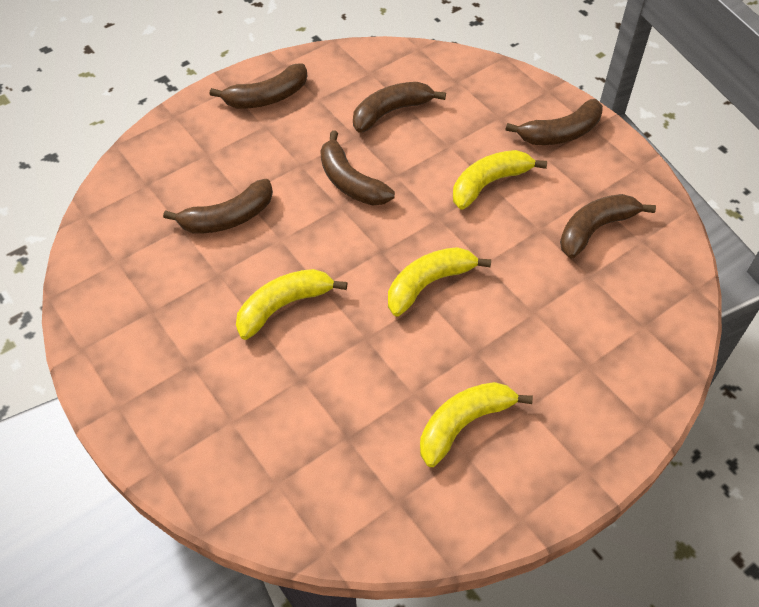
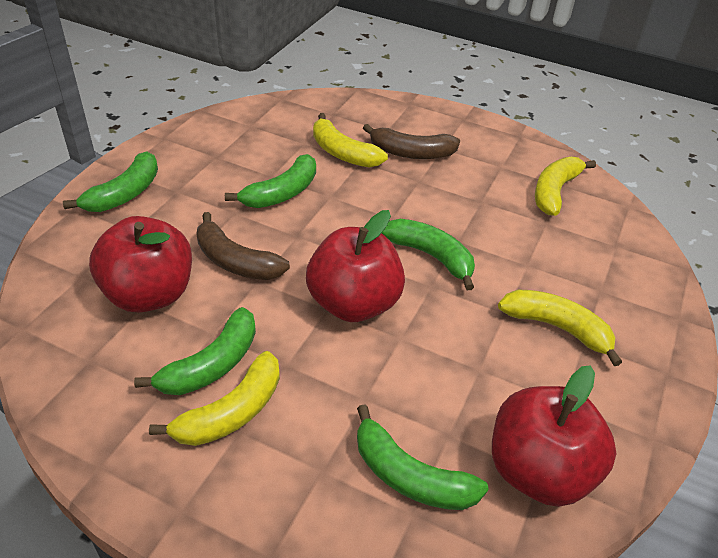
brown banana: 6 -> 2
green banana: 0 -> 5
red apple: 0 -> 3

